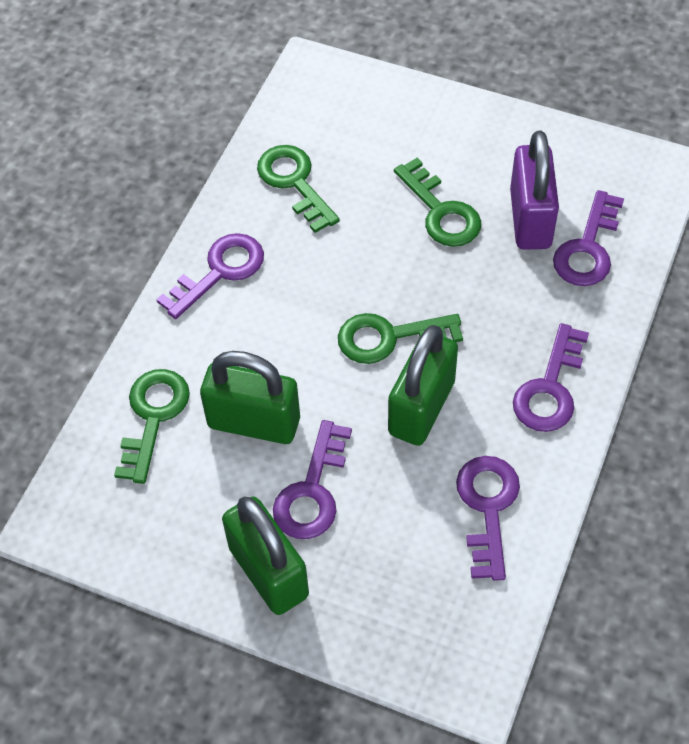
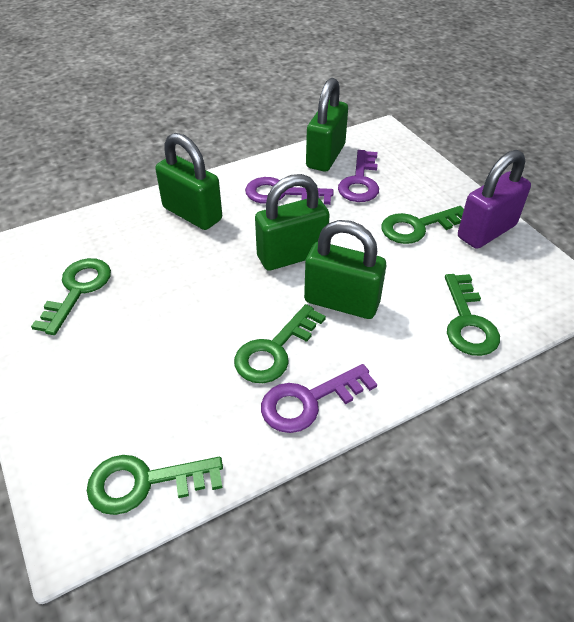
green key: 4 -> 5
green padlock: 3 -> 4
purple key: 5 -> 3

